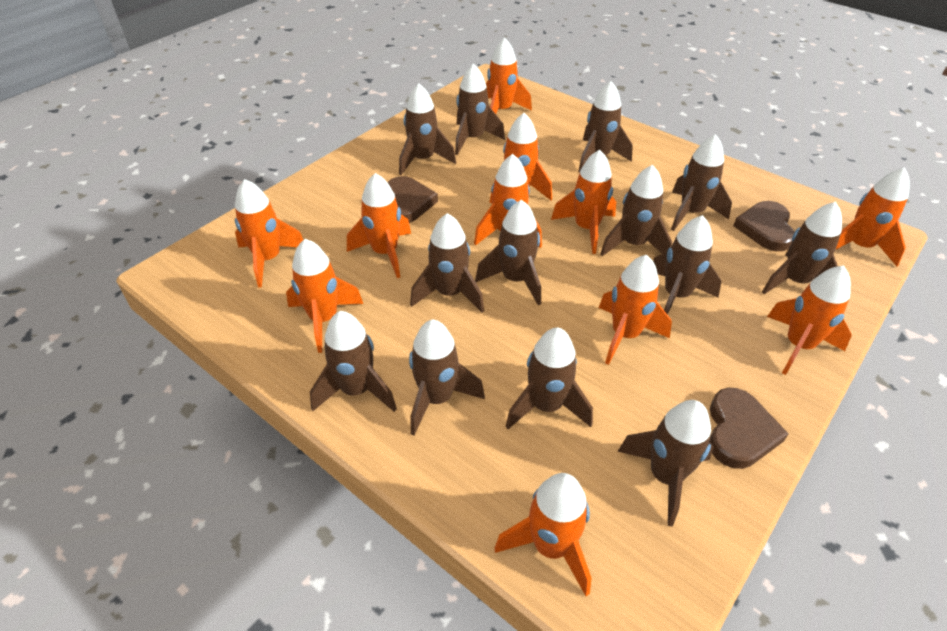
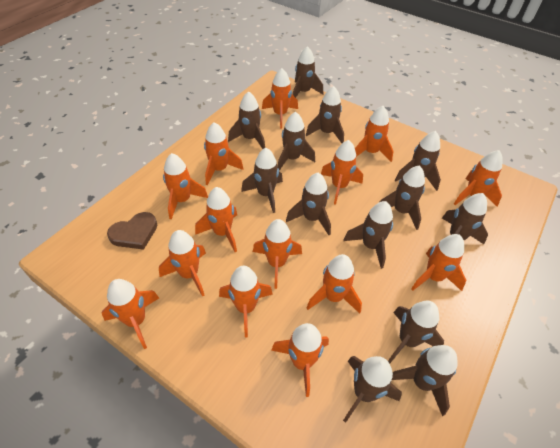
brown heart: 3 -> 1
orange rocket: 11 -> 14

